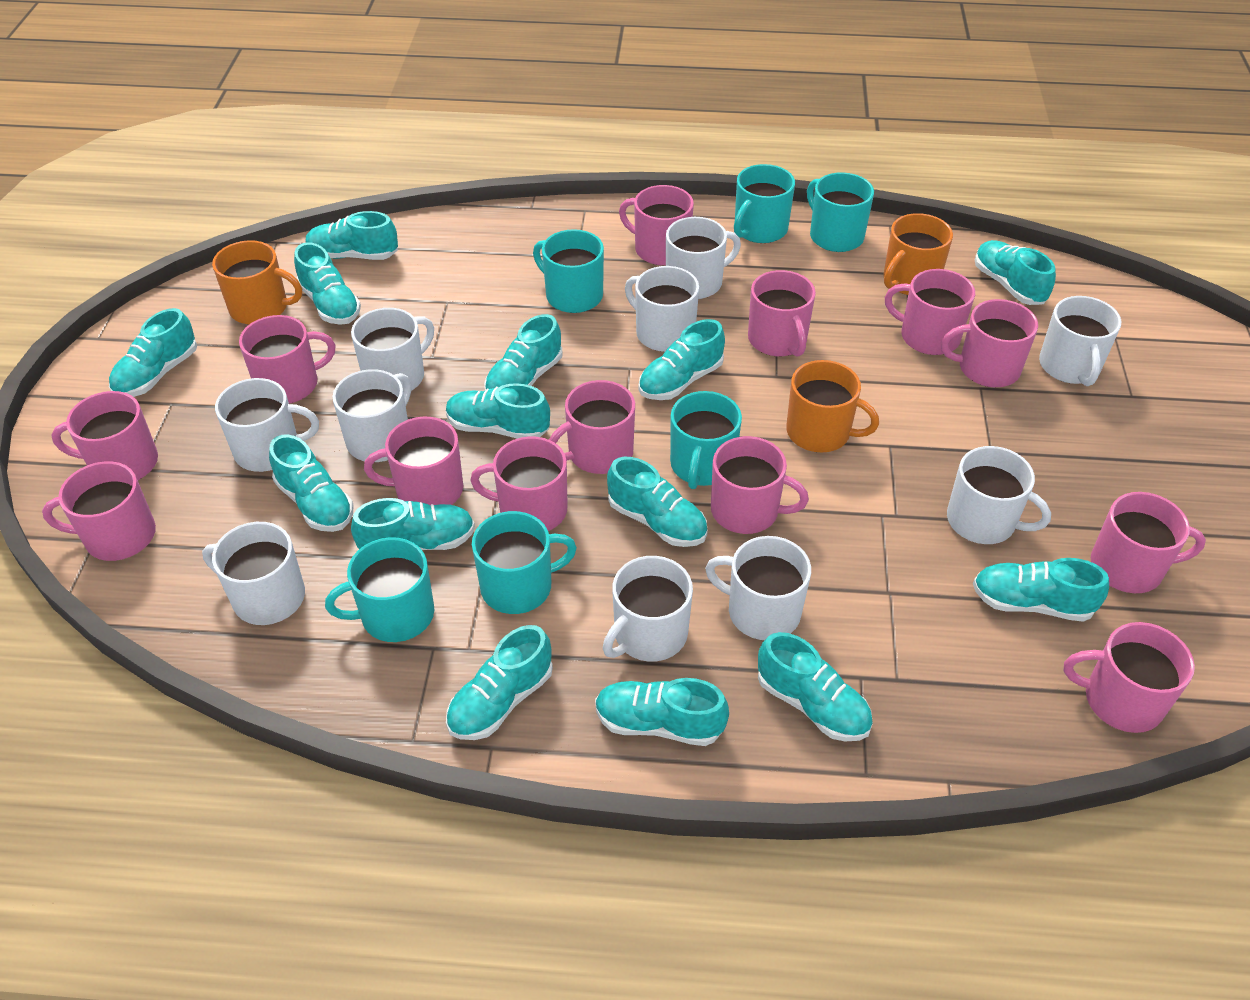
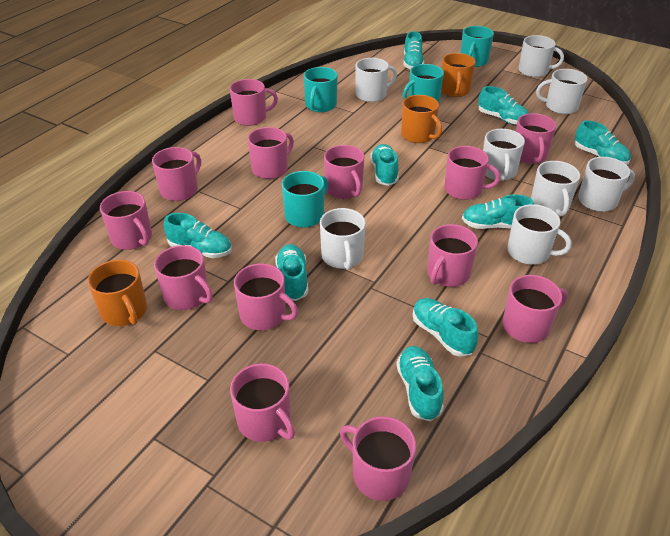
turquoise mug: 6 -> 4
turquoise shoe: 14 -> 9
white mug: 10 -> 8

